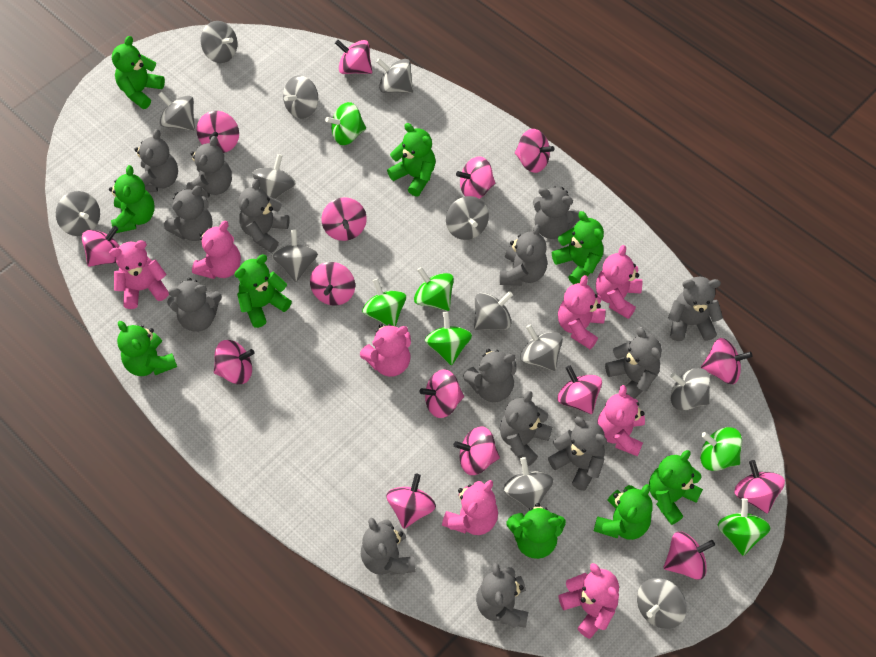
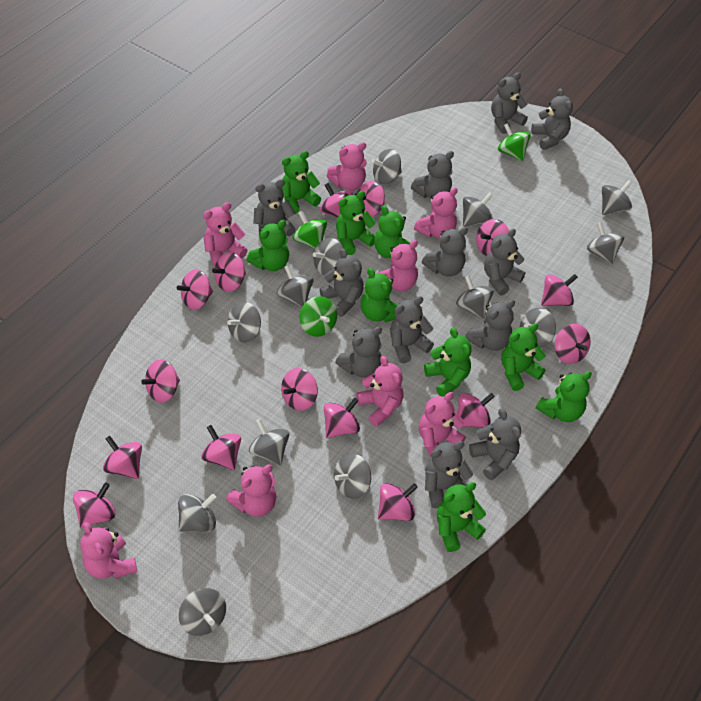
green spinning top: 6 -> 3
grey teddy bear: 14 -> 12

